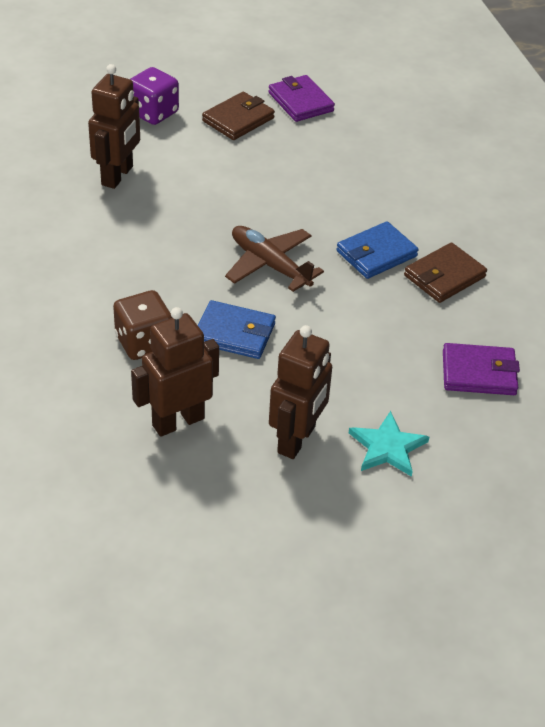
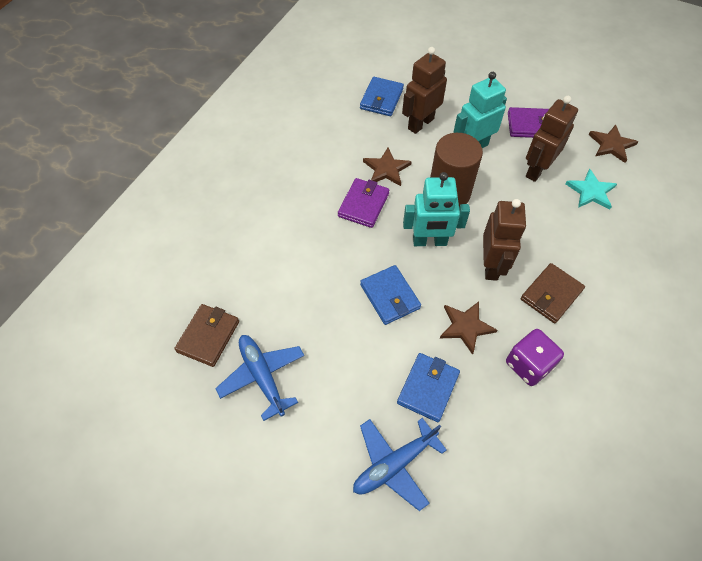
blue plane: 0 -> 2
blue wallet: 2 -> 3
brown cylinder: 0 -> 1
brown dice: 1 -> 0
brown plane: 1 -> 0
brown star: 0 -> 3
turquoise robot: 0 -> 2

